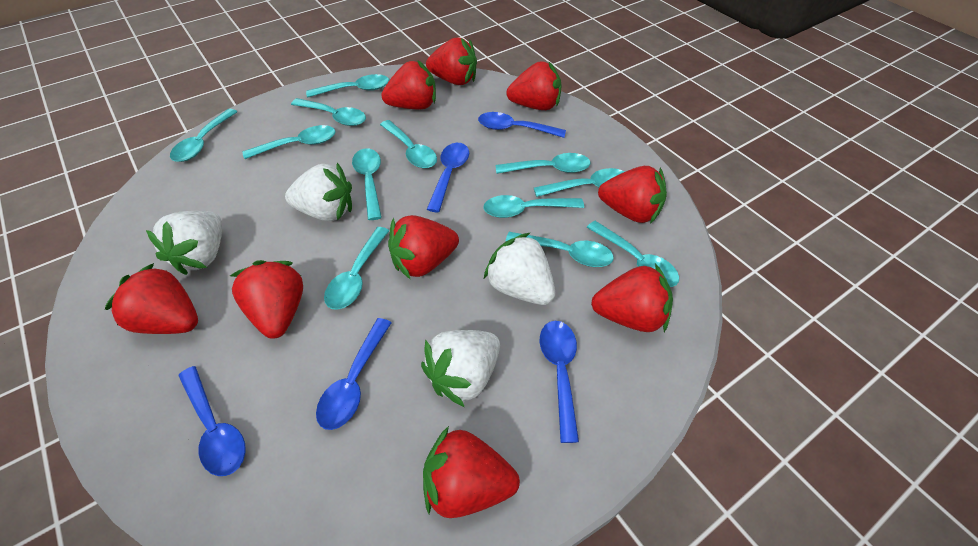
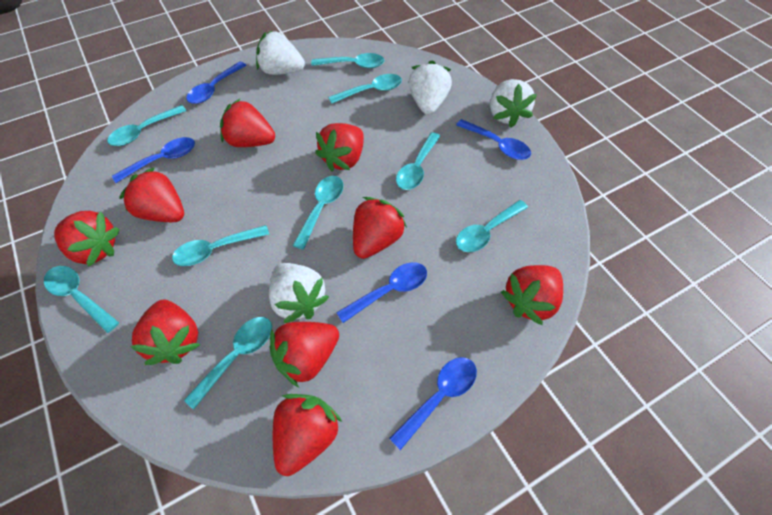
turquoise spoon: 12 -> 9

